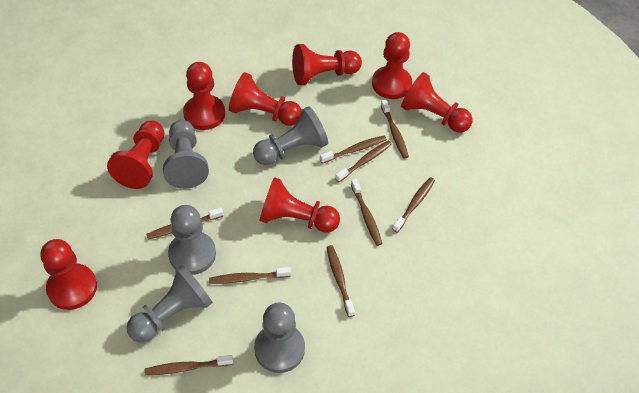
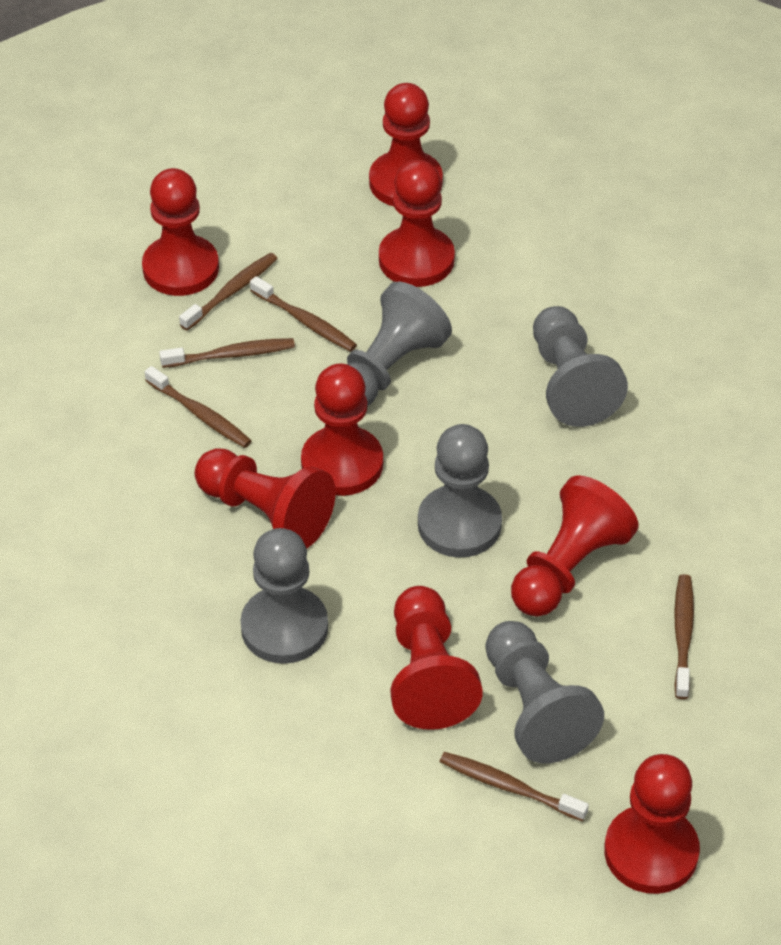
brown toothbrush: 9 -> 6

